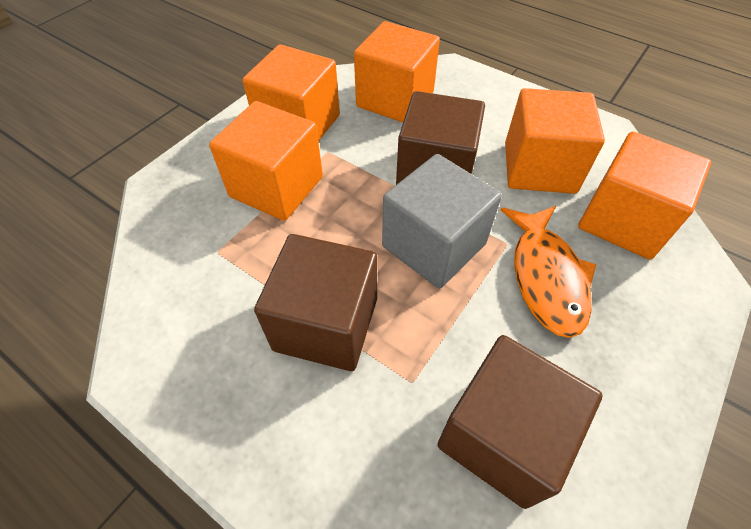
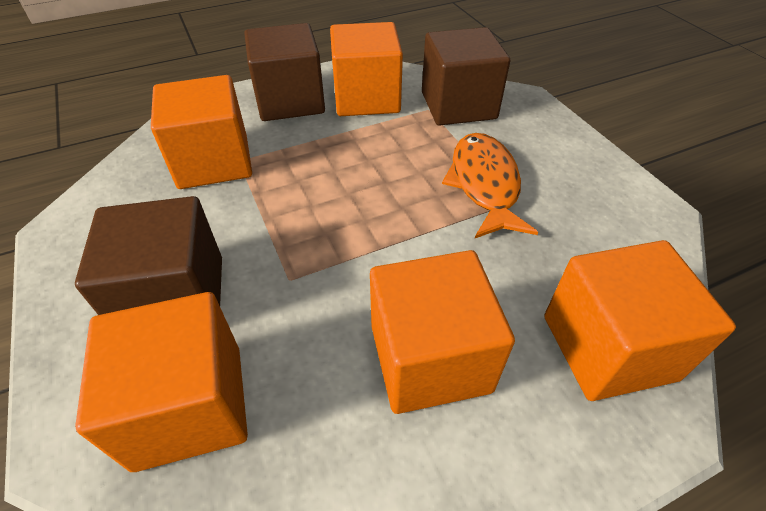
grey cube: 1 -> 0

